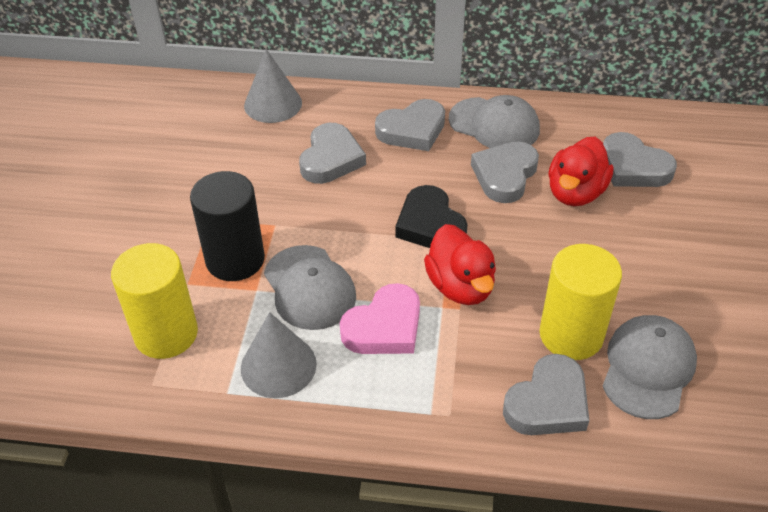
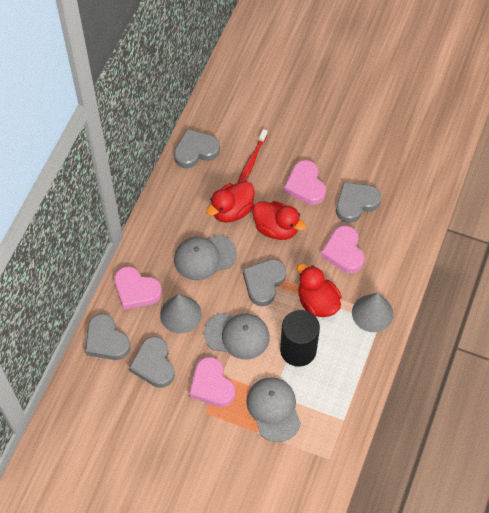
black heart: 1 -> 0
pink heart: 1 -> 4
red duck: 2 -> 3
red toothbrush: 0 -> 1
yellow cylinder: 2 -> 0

